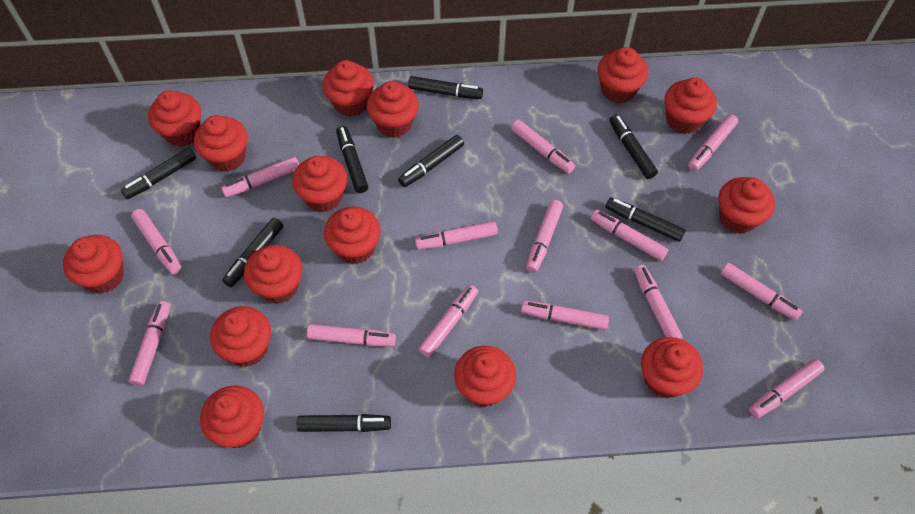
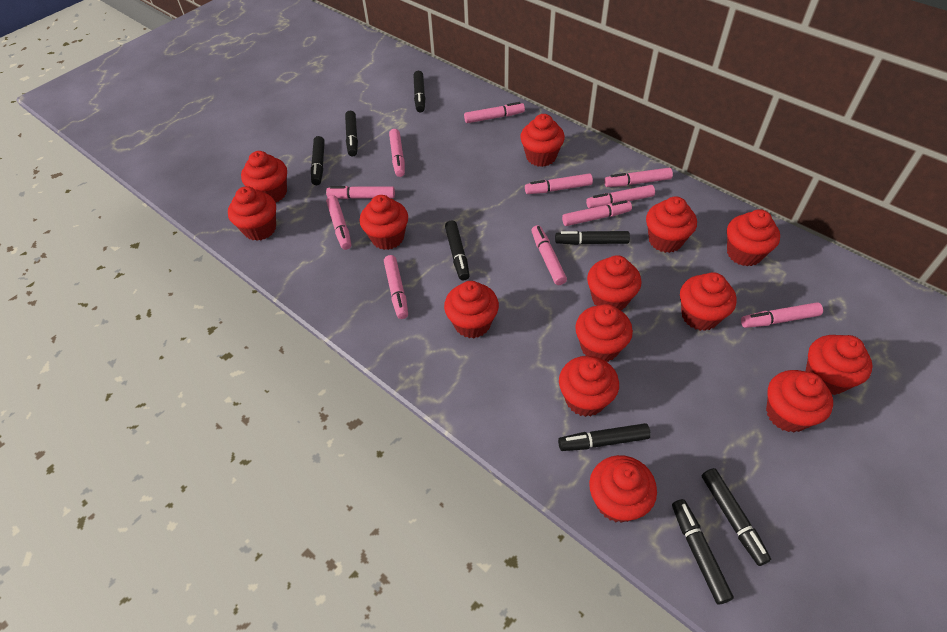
pink marker: 14 -> 11
red cupcake: 15 -> 14

